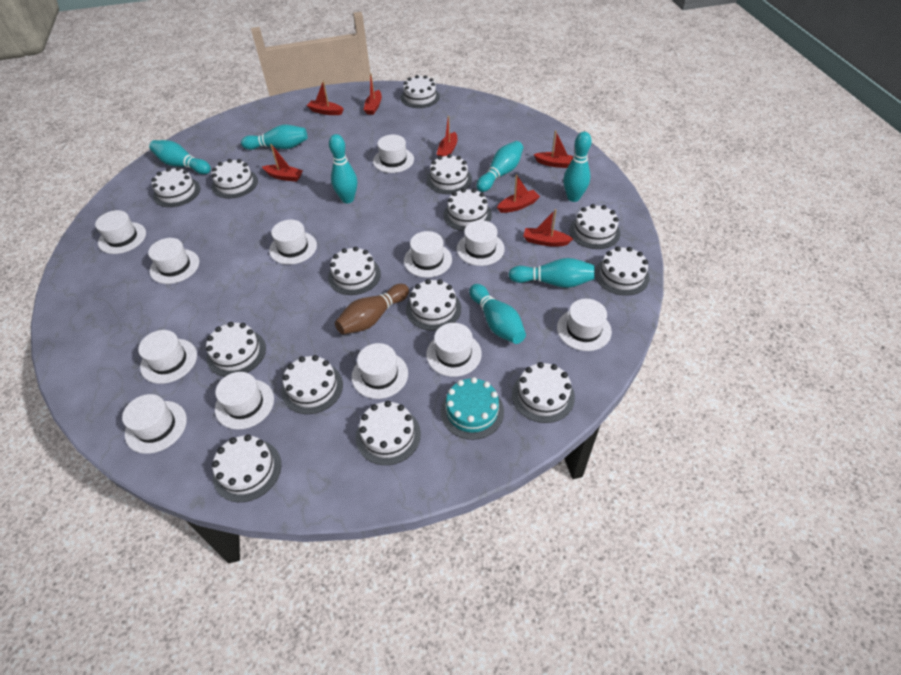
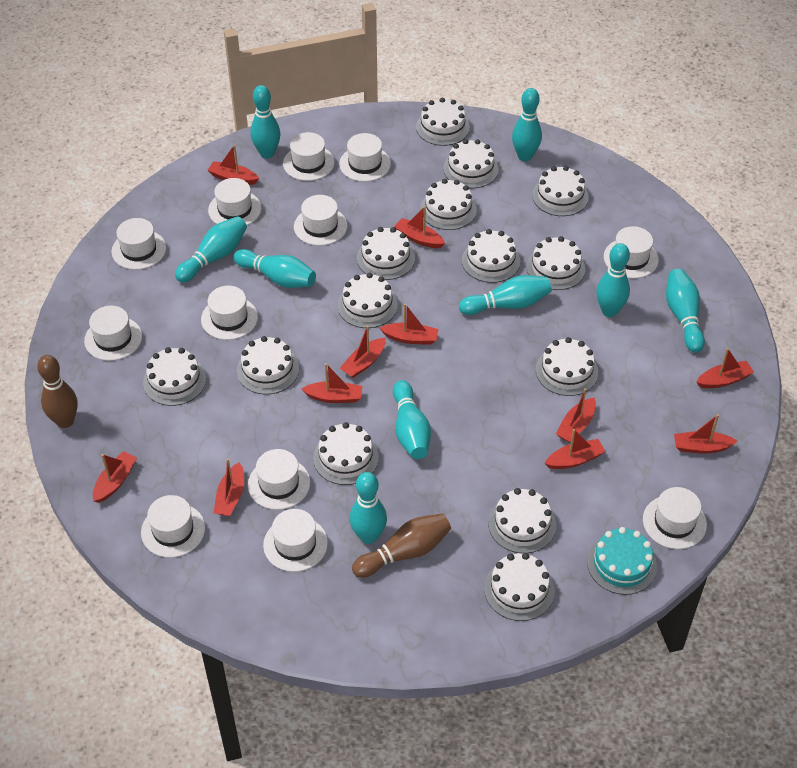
brown bowling pin: 1 -> 2
red boat: 7 -> 11
turquoise bowling pin: 7 -> 9

